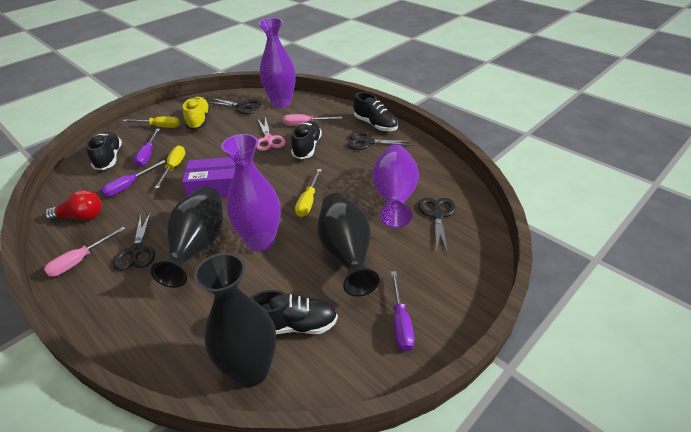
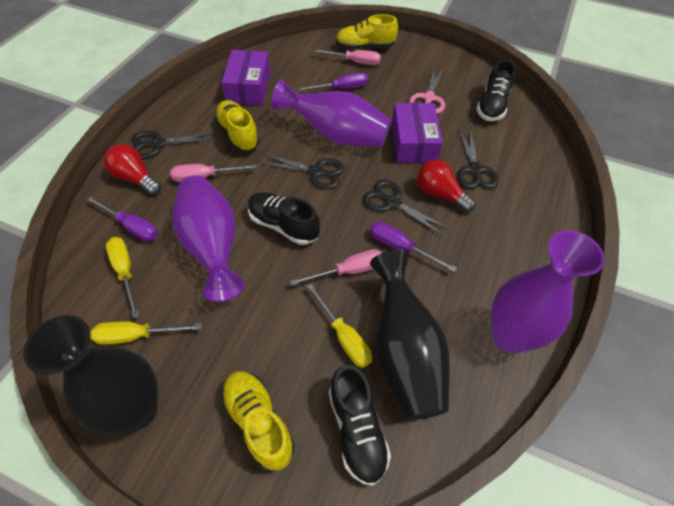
black shoe: 4 -> 3
black vase: 3 -> 2
pink screwdriver: 2 -> 3
purple box: 1 -> 2
red light bulb: 1 -> 2
yellow shoe: 1 -> 3

